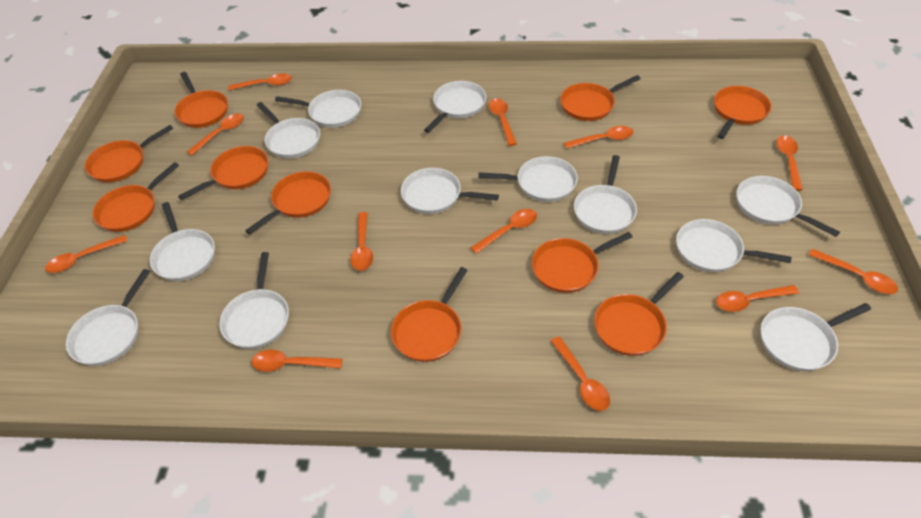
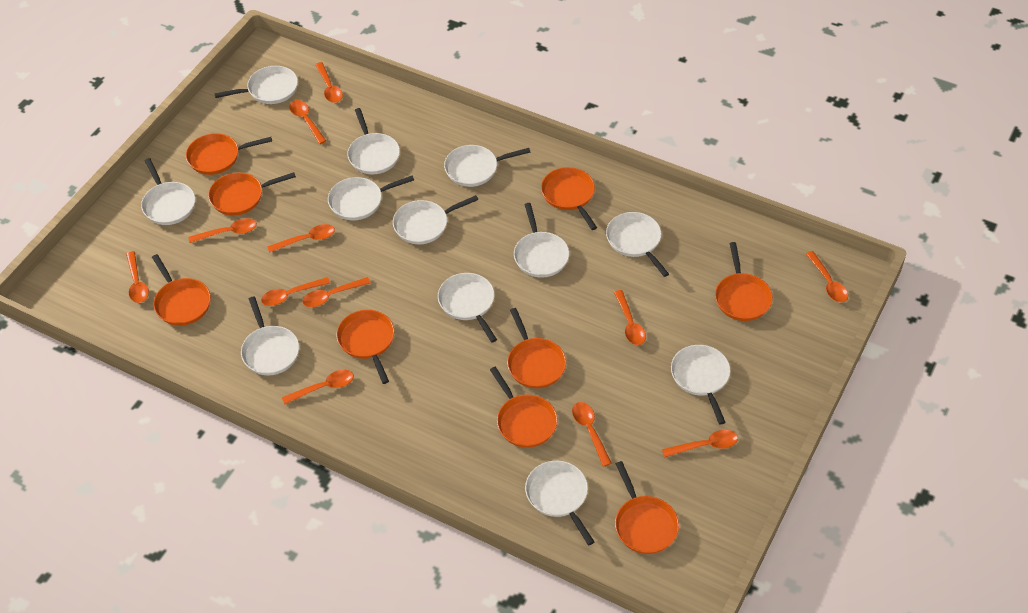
orange pan: 10 -> 9

